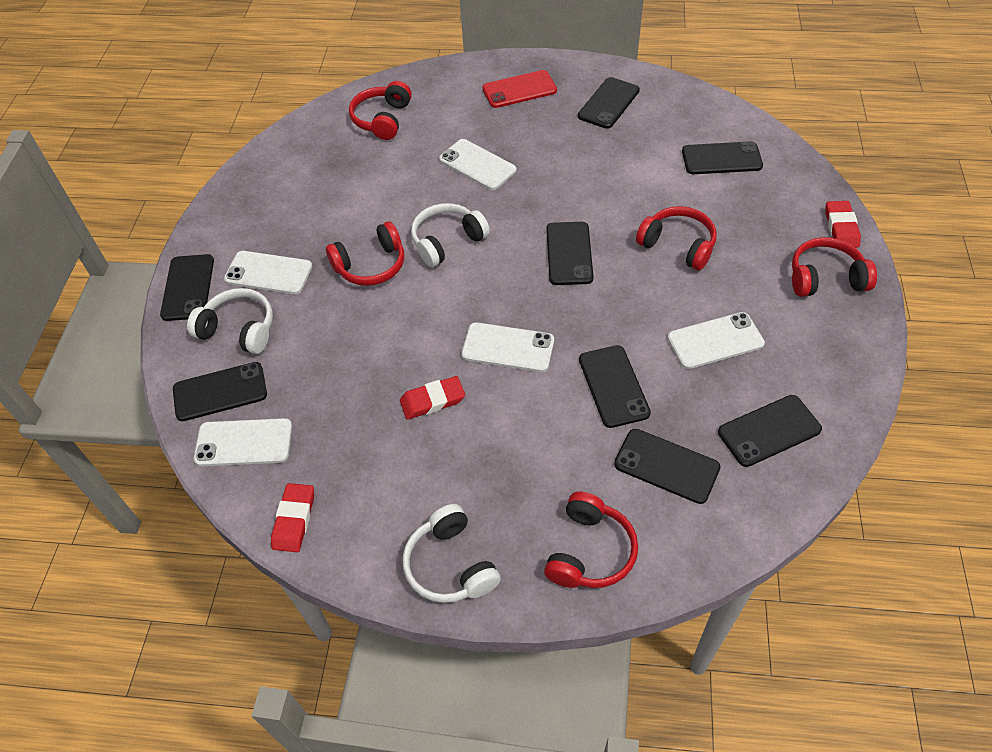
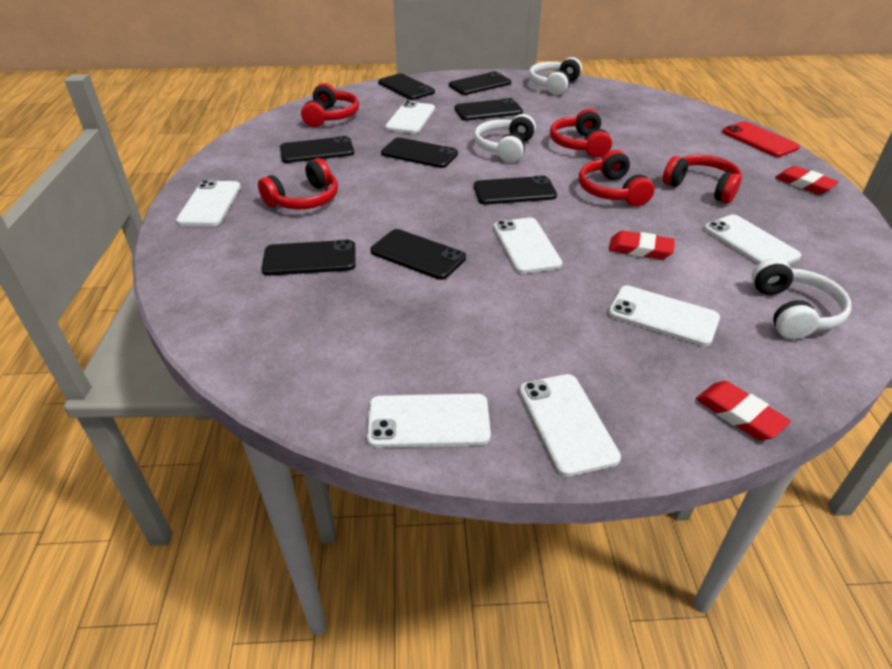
white phone: 5 -> 7

